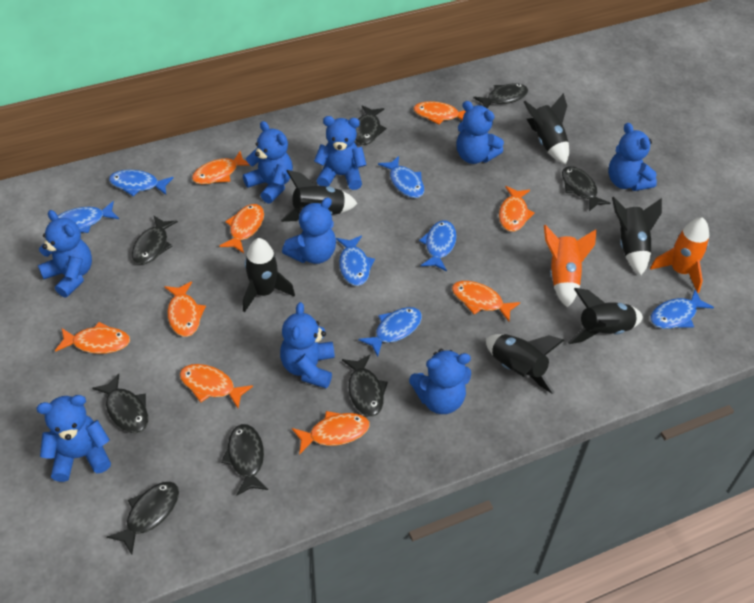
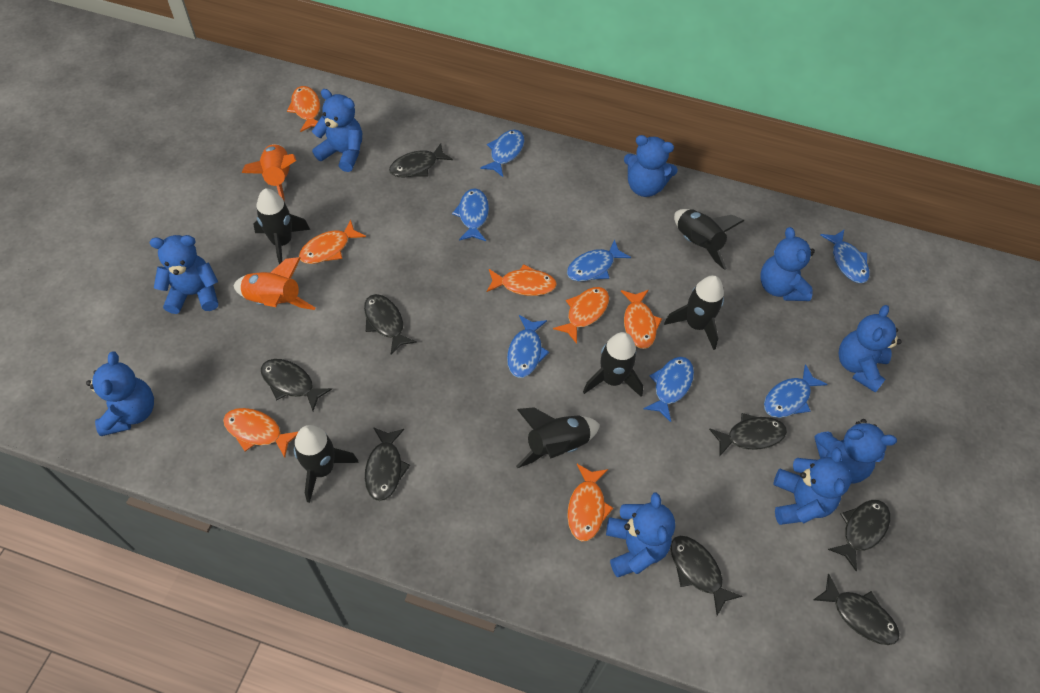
orange fish: 9 -> 7

